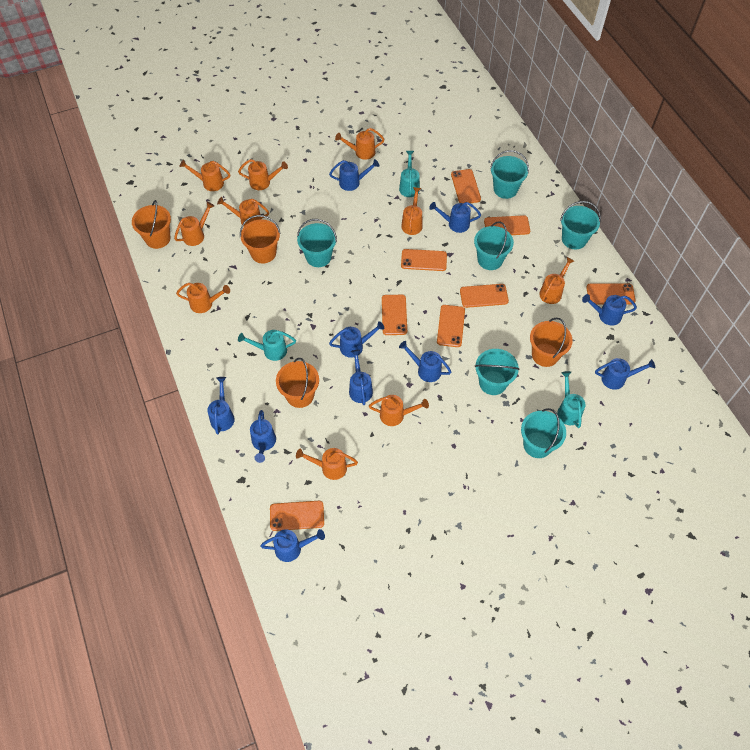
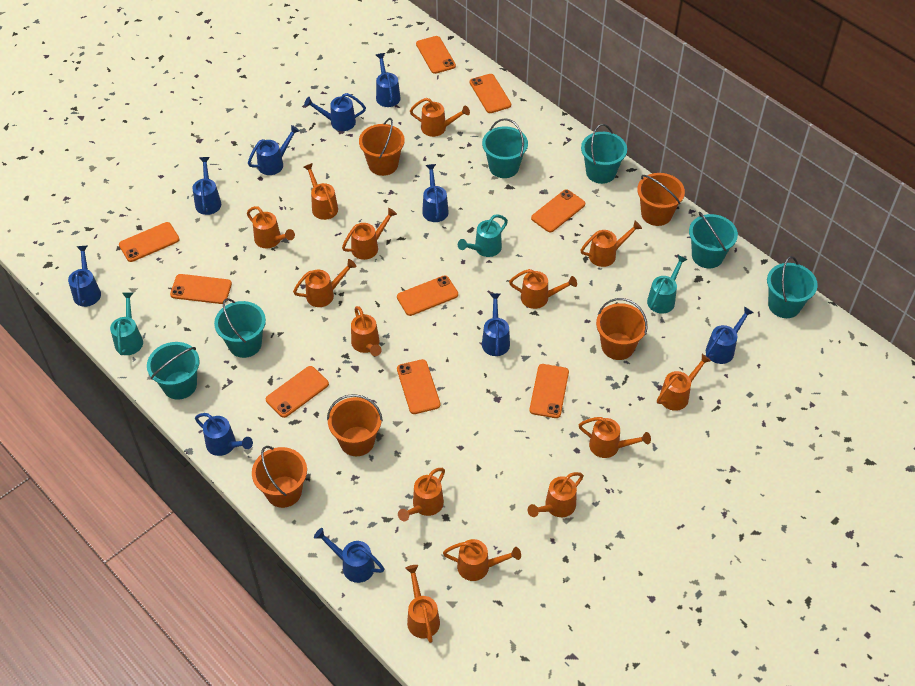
orange bucket: 4 -> 5
orange phone: 8 -> 9
orange watering can: 10 -> 14

